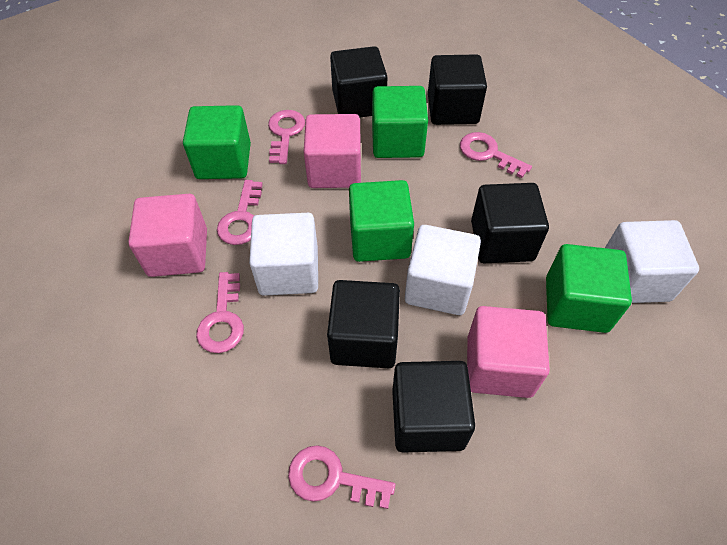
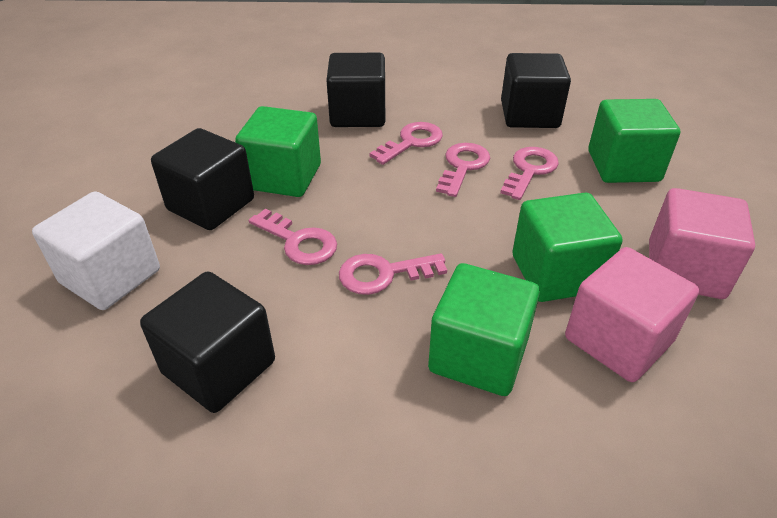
black cube: 5 -> 4
pink cube: 3 -> 2
white cube: 3 -> 1

